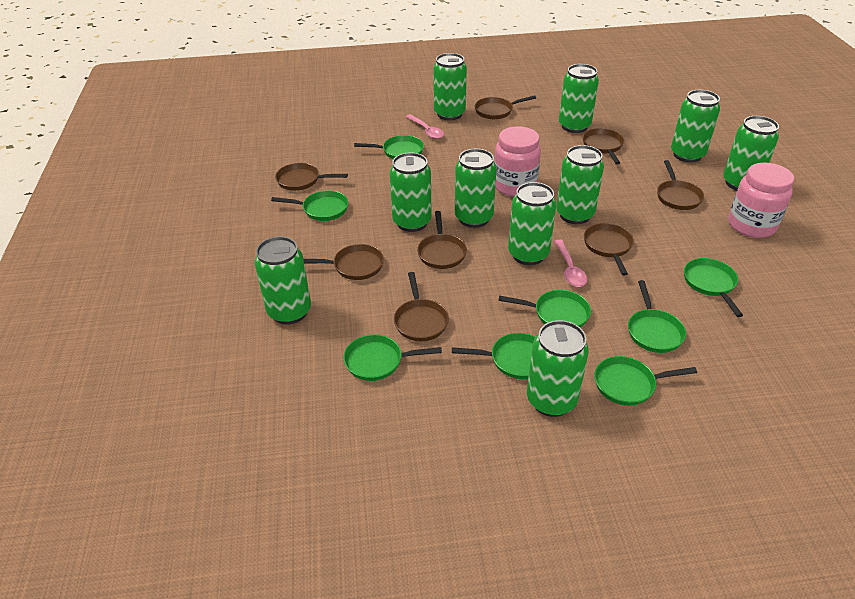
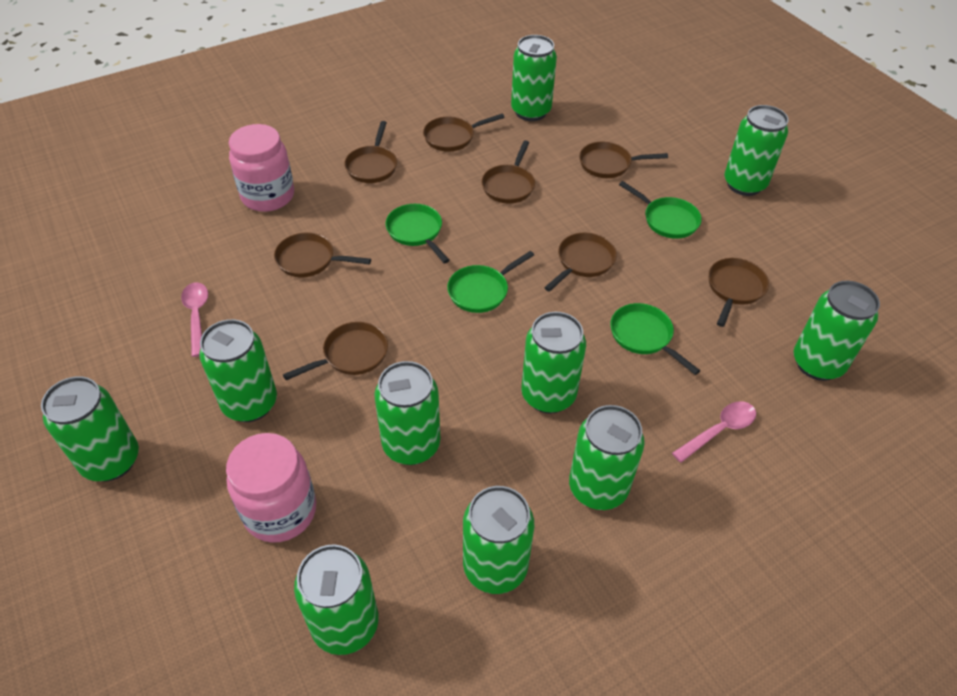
green pan: 8 -> 4

